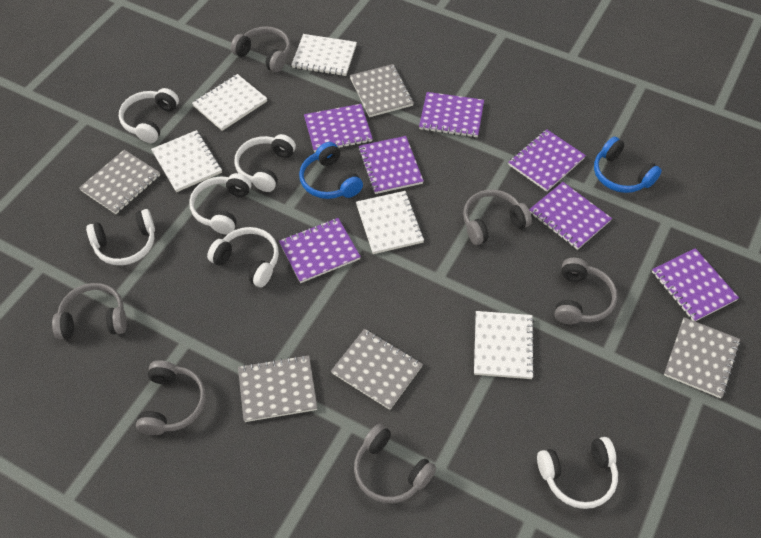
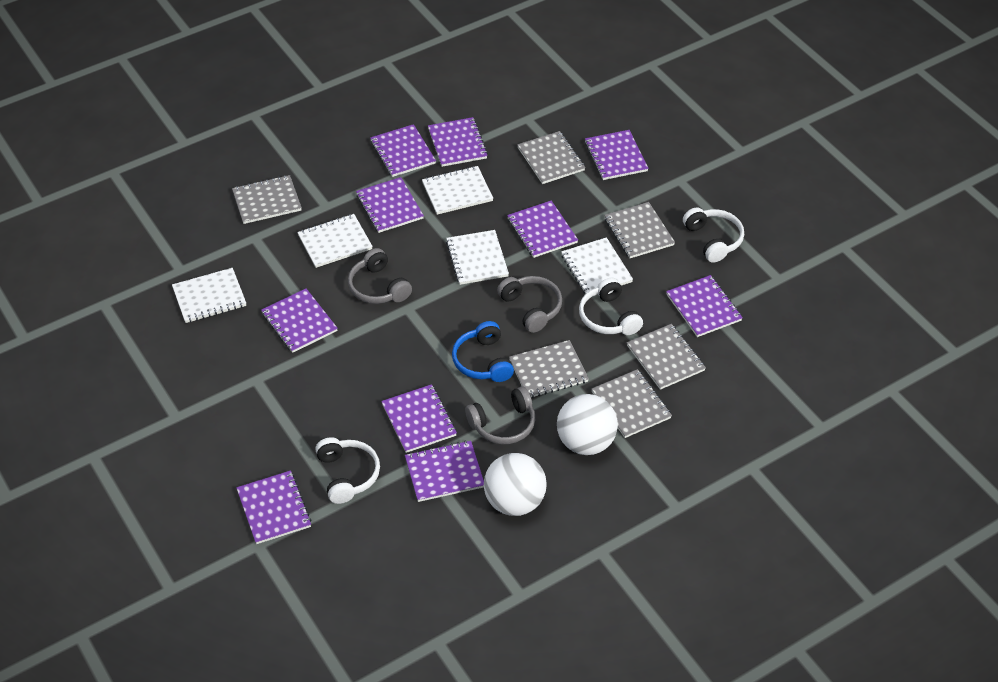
blue headphones: 2 -> 1
grey headphones: 6 -> 3
grey notebook: 5 -> 6
purple notebook: 7 -> 10
white ball: 0 -> 2
white headphones: 6 -> 3

